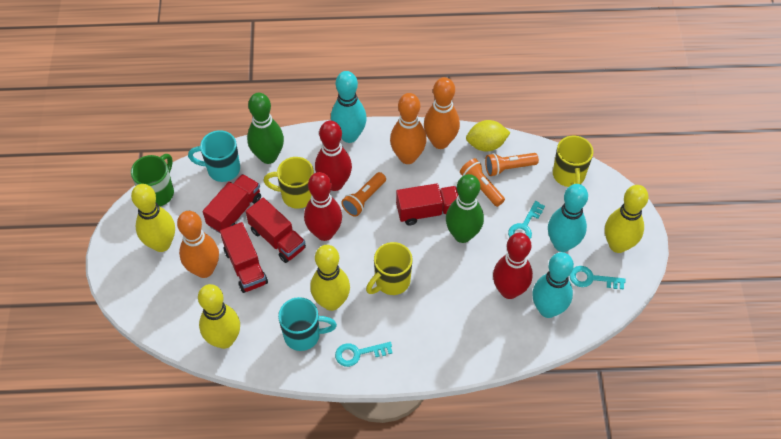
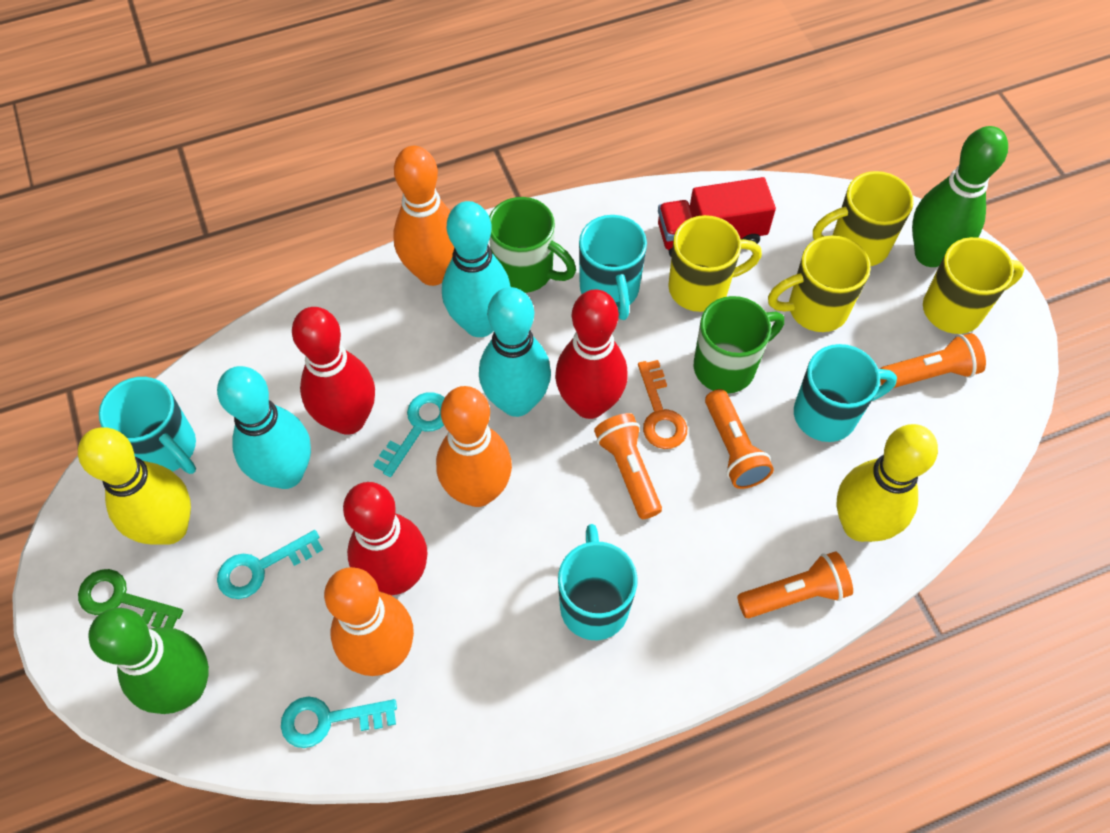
green key: 0 -> 1
green mug: 1 -> 2
orange flashlight: 3 -> 4
orange key: 0 -> 1
red truck: 4 -> 1
turquoise mug: 2 -> 4
yellow bowling pin: 4 -> 2
yellow lemon: 1 -> 0
yellow mug: 3 -> 4

